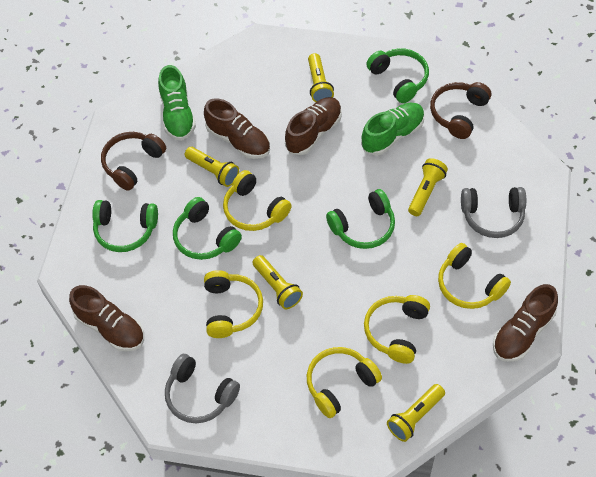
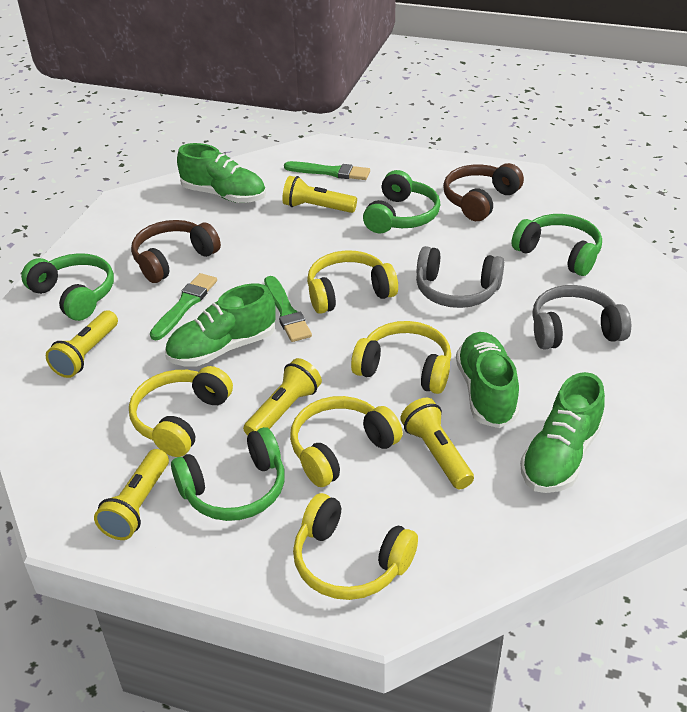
brown shoe: 4 -> 0
green brush: 0 -> 3
green shoe: 2 -> 4

